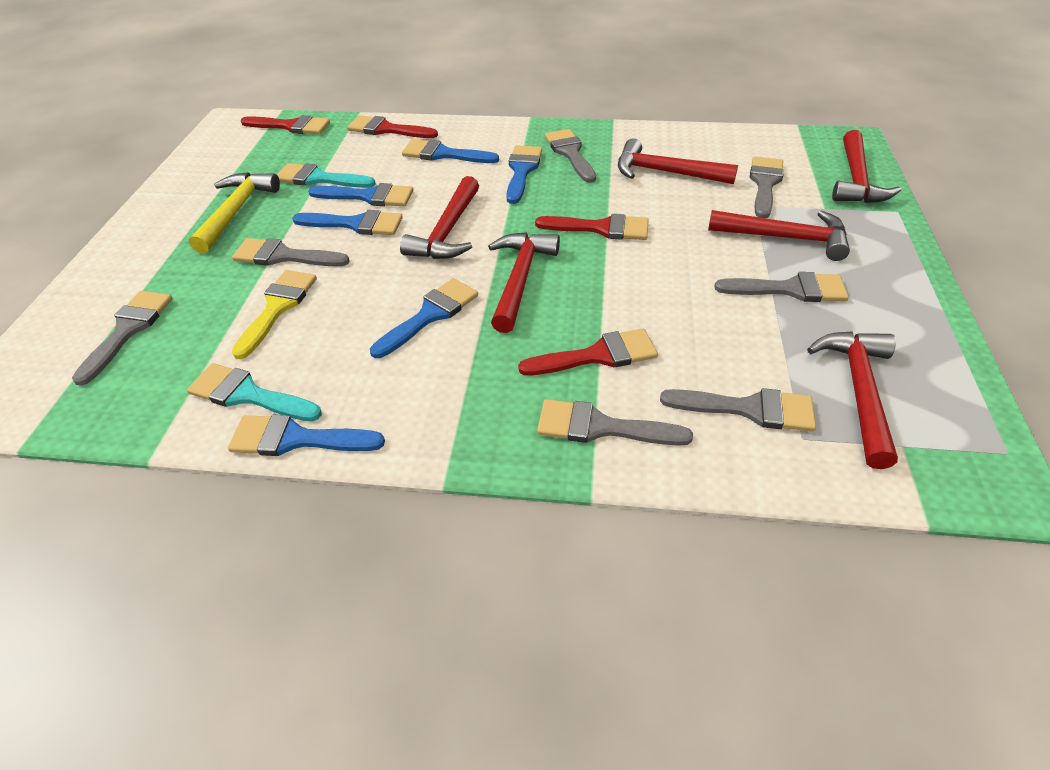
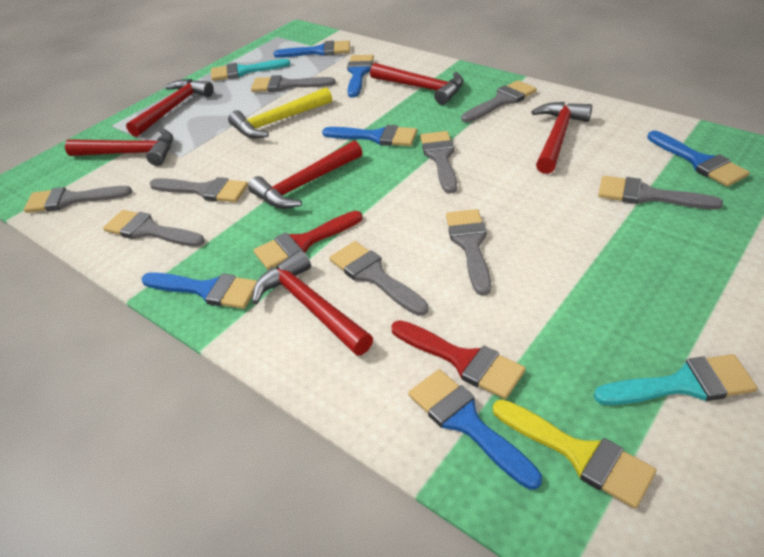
grey brush: 7 -> 9
red brush: 4 -> 2

